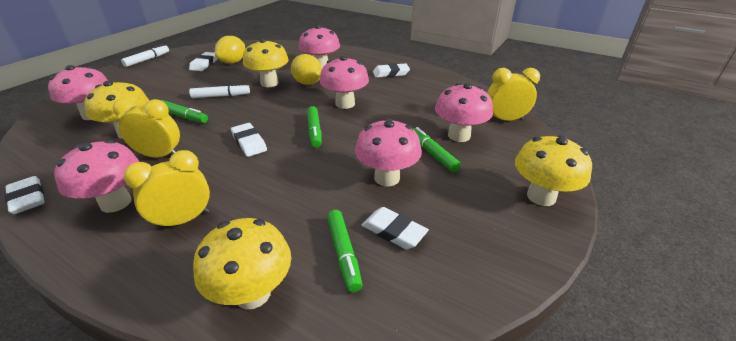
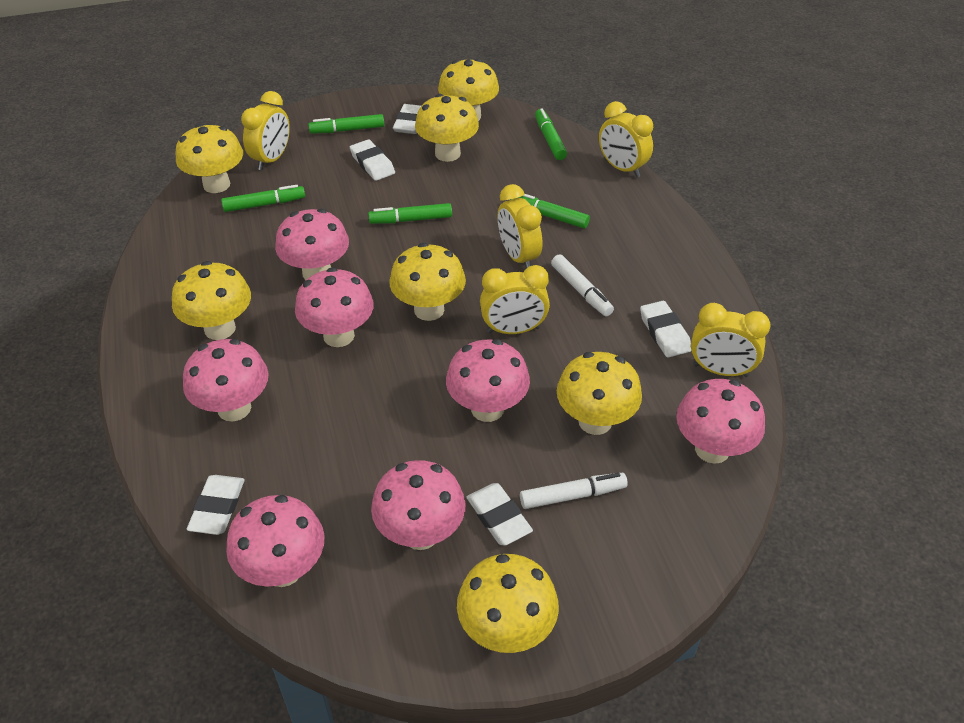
green marker: 4 -> 5
pink mushroom: 6 -> 7
yellow clock: 3 -> 5
yellow lemon: 2 -> 0
yellow mushroom: 4 -> 7

